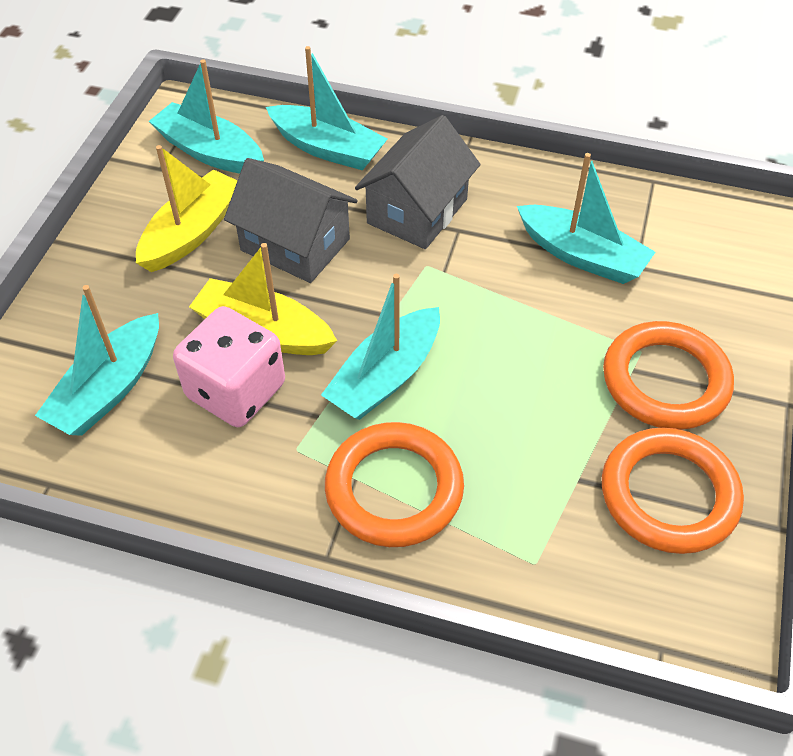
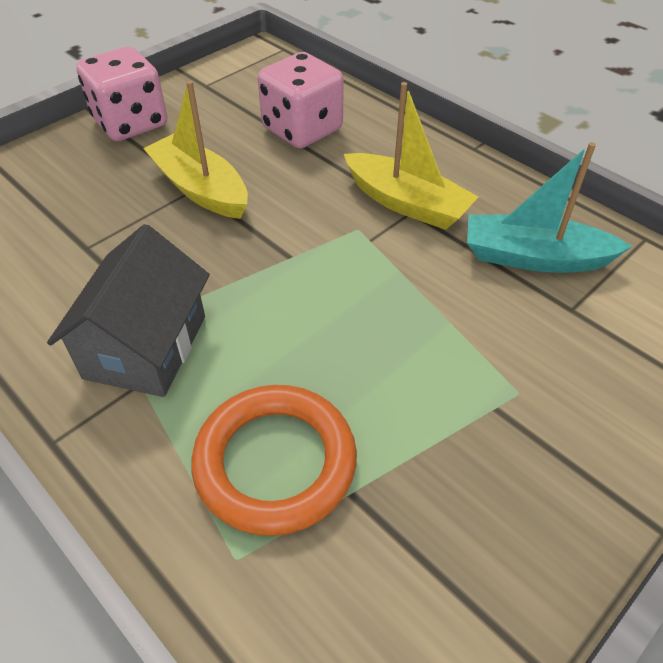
grey house: 2 -> 1
orange ring: 3 -> 1
pink dice: 1 -> 2
turquoise boat: 5 -> 1

